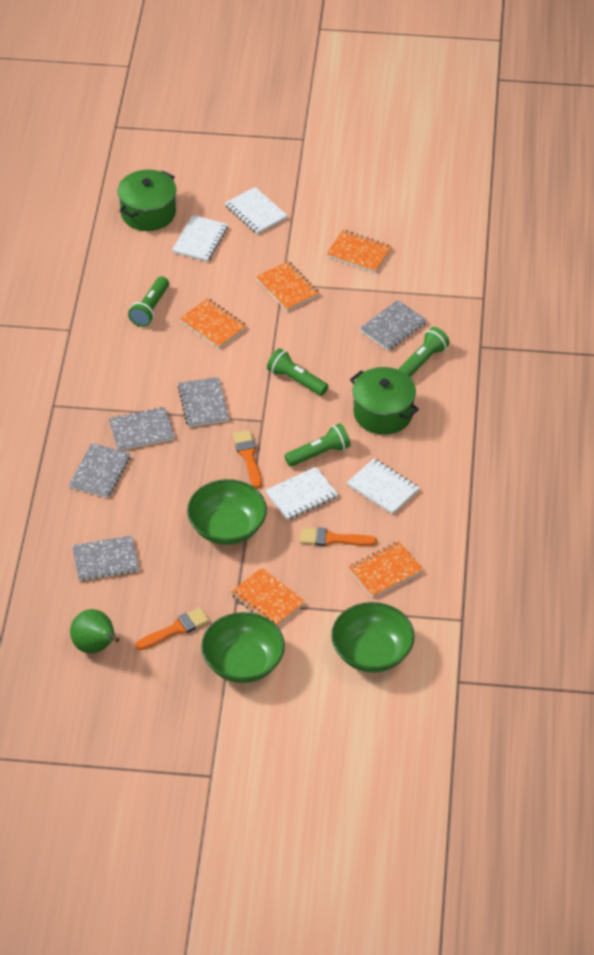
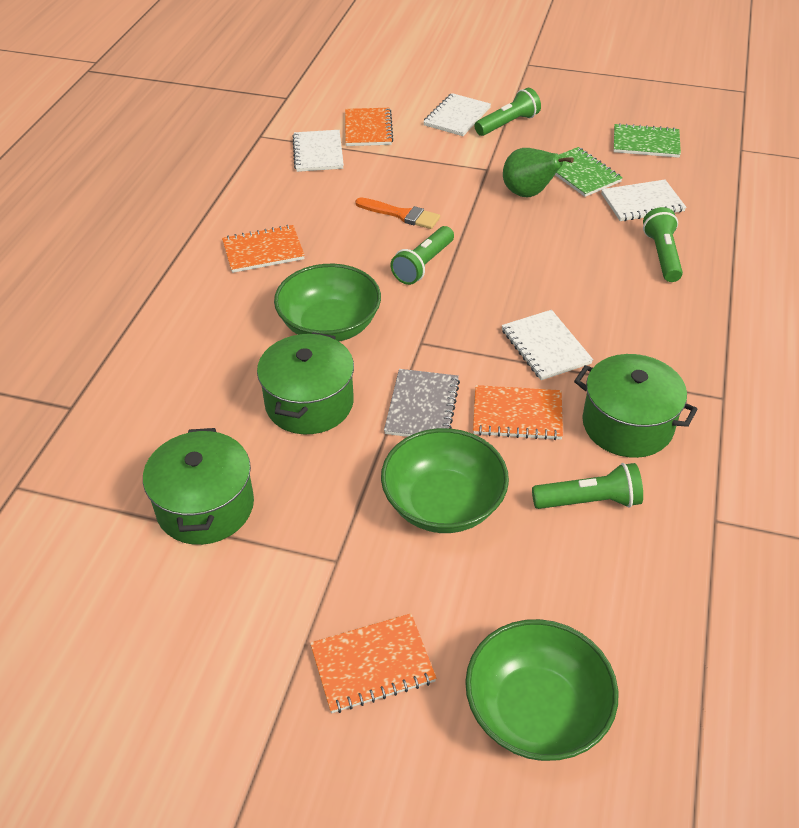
green notebook: 0 -> 2
green pot: 2 -> 3
grey notebook: 5 -> 1
orange brush: 3 -> 1
orange notebook: 5 -> 4

